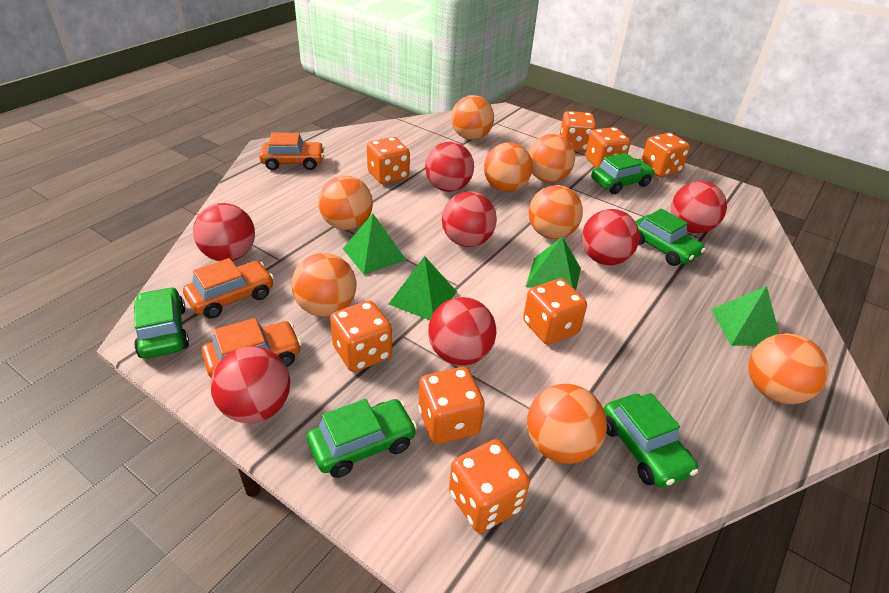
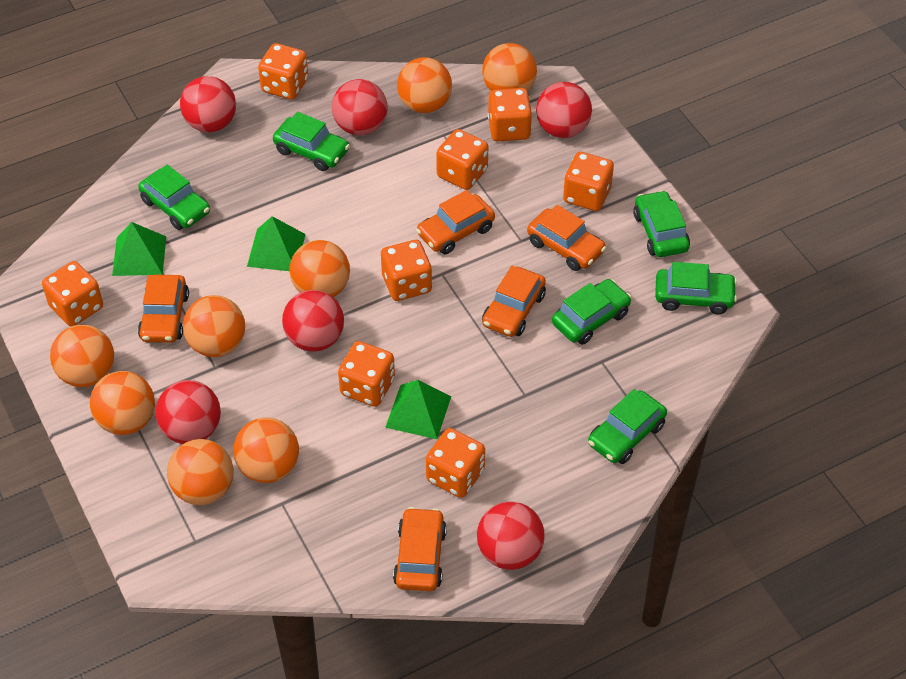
green car: 5 -> 6
green pyramid: 4 -> 3
orange car: 3 -> 5
red ball: 7 -> 6

